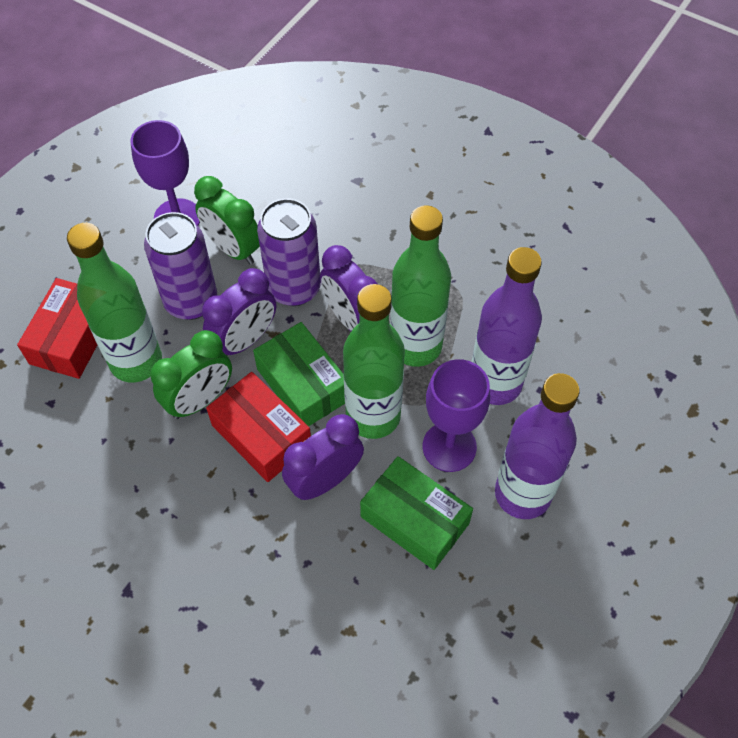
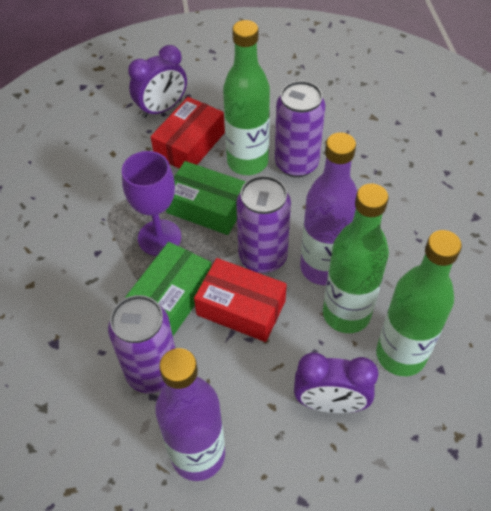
green clock: 2 -> 0
purple can: 2 -> 3
purple clock: 3 -> 2
purple goblet: 2 -> 1

